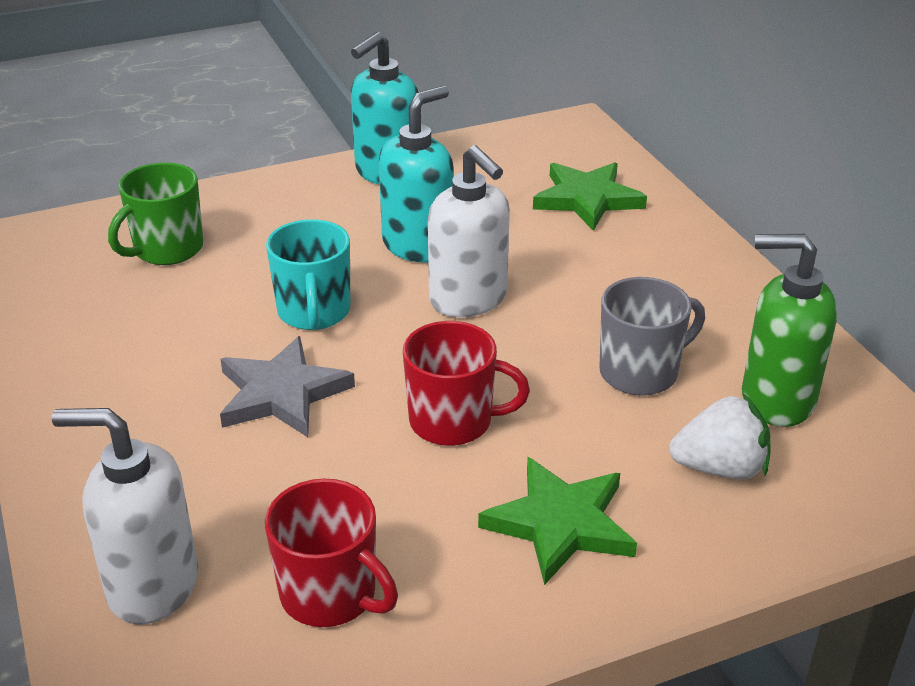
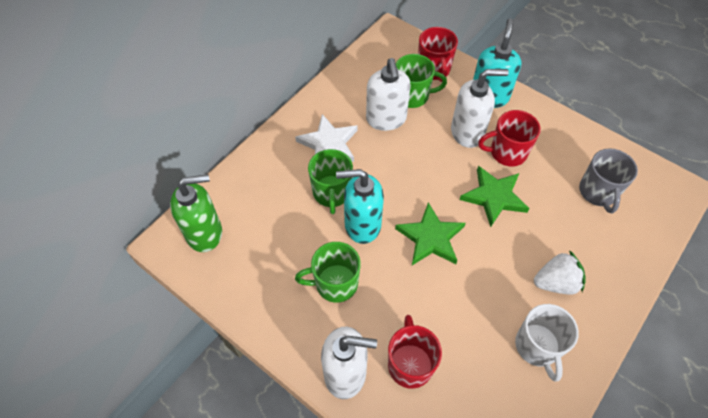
green mug: 1 -> 3
grey star: 1 -> 0
red mug: 2 -> 3
turquoise mug: 1 -> 0
white mug: 0 -> 1
white soap dispenser: 2 -> 3
white star: 0 -> 1

